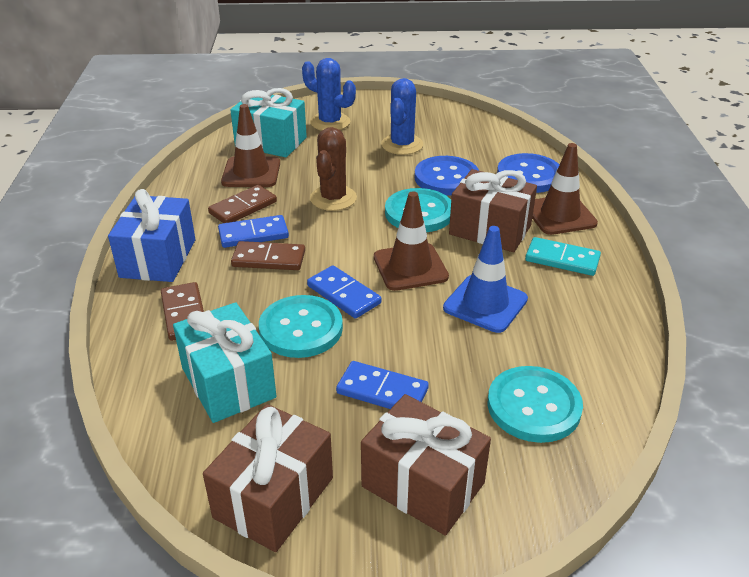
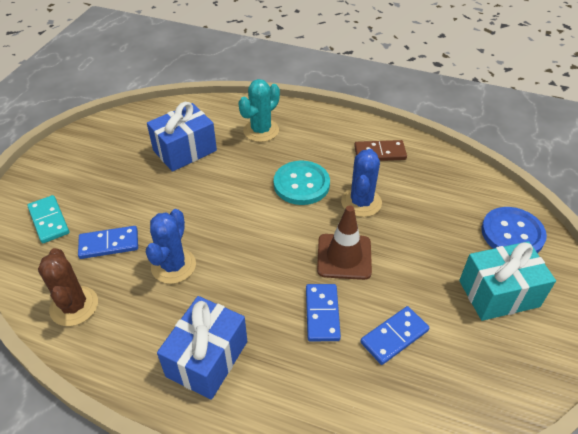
blue button: 2 -> 1
blue gift: 1 -> 2
blue traffic cone: 1 -> 0
brown domino: 3 -> 1
brown gift: 3 -> 0
brown traffic cone: 3 -> 1
turquoise button: 3 -> 1
turquoise cactus: 0 -> 1
turquoise gift: 2 -> 1

